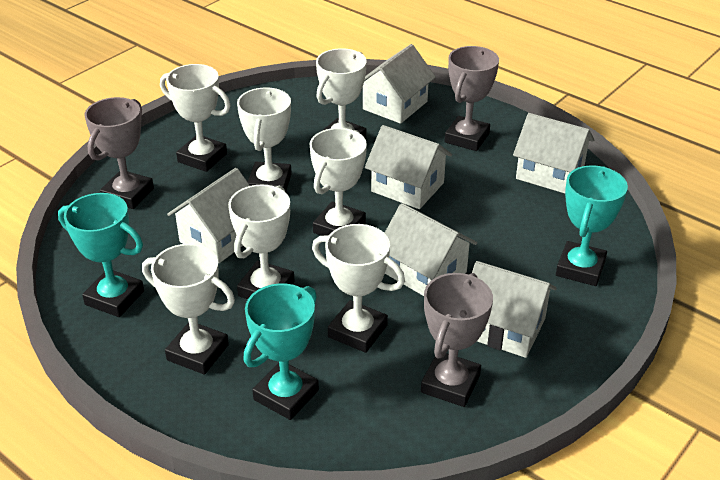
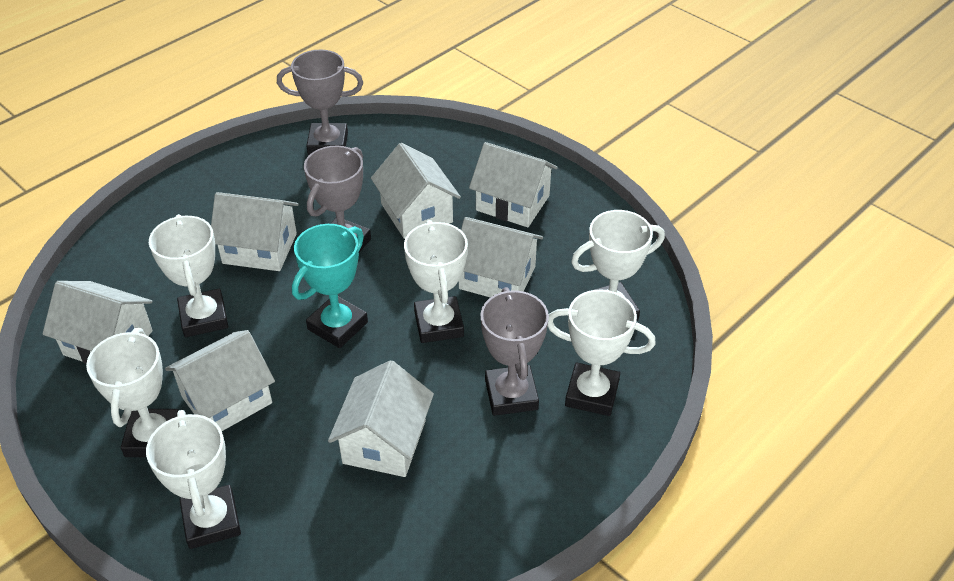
turquoise trophy: 3 -> 1
white house: 6 -> 7
white trophy: 7 -> 6

